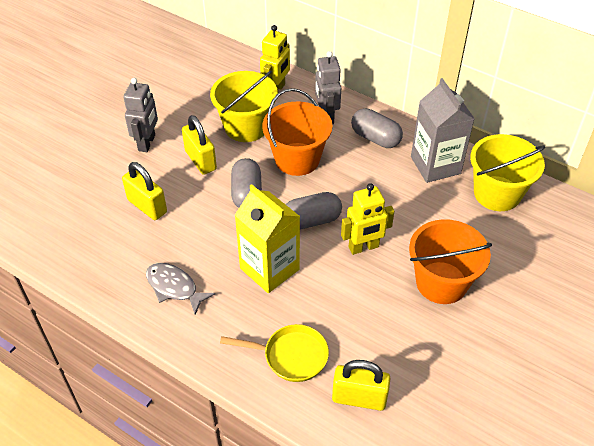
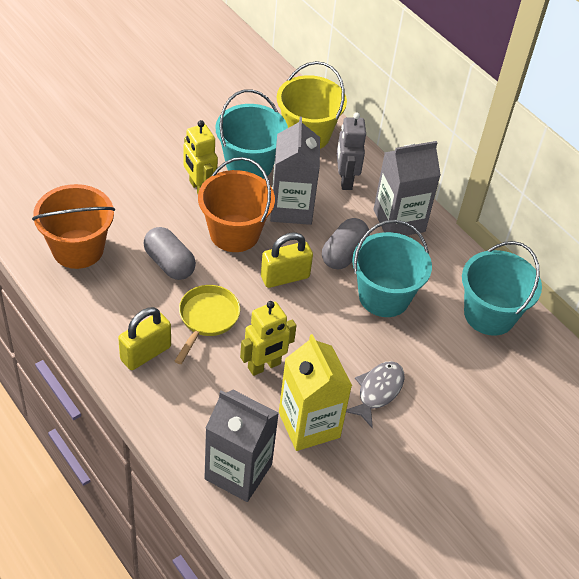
grey capsule: 3 -> 2
grey carton: 1 -> 3
grey robot: 2 -> 1
turquoise bucket: 0 -> 3
yellow bucket: 2 -> 1
yellow padlock: 3 -> 2

